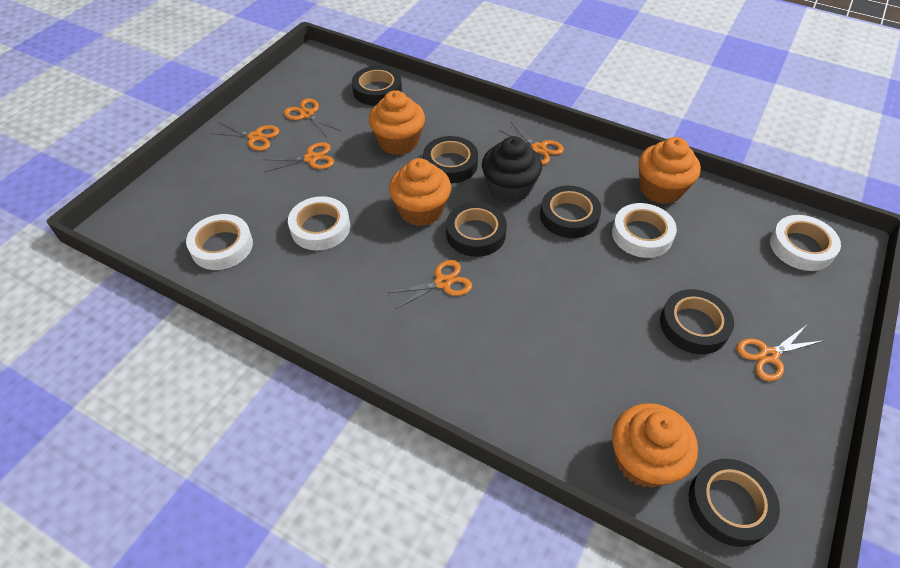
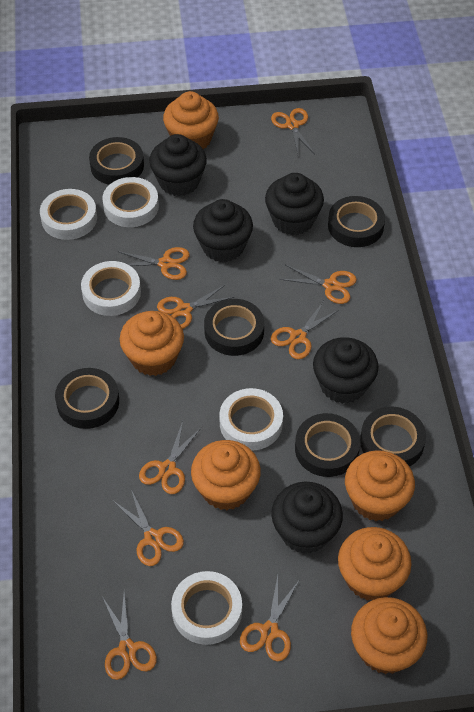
black cupcake: 1 -> 5
orange cupcake: 4 -> 6
orange scissors: 6 -> 9
white tape: 4 -> 5

